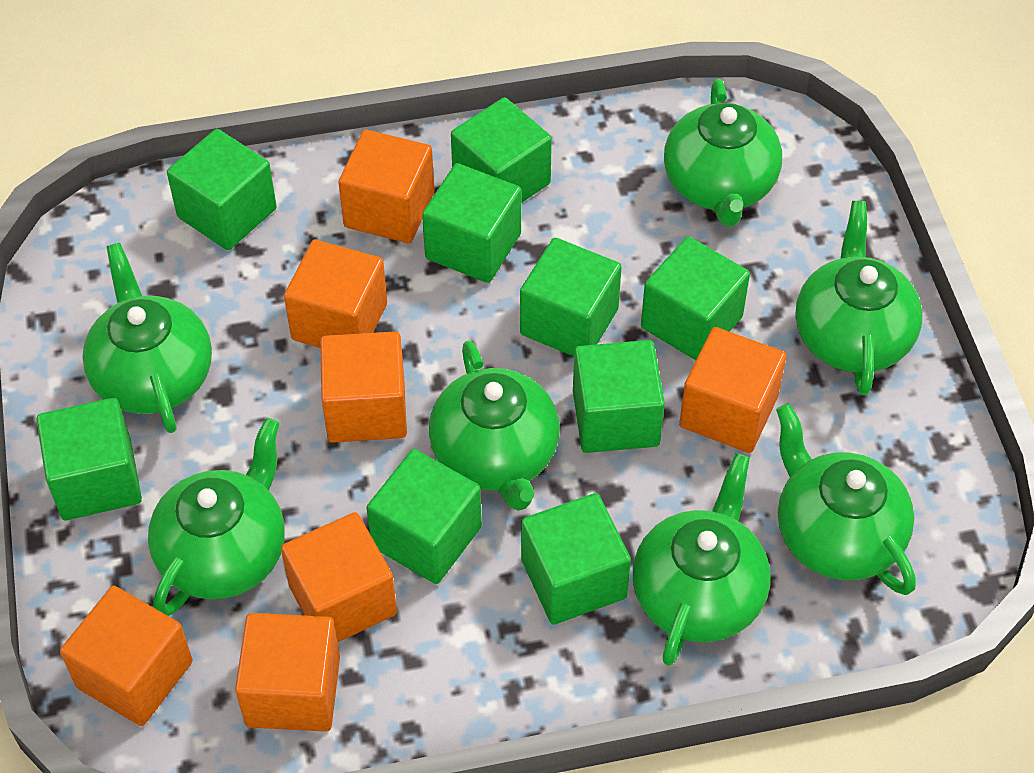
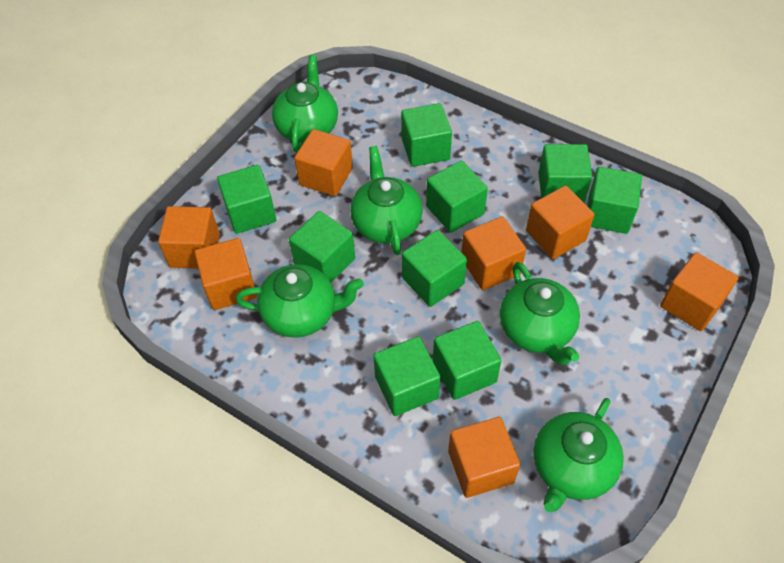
green teapot: 7 -> 5

